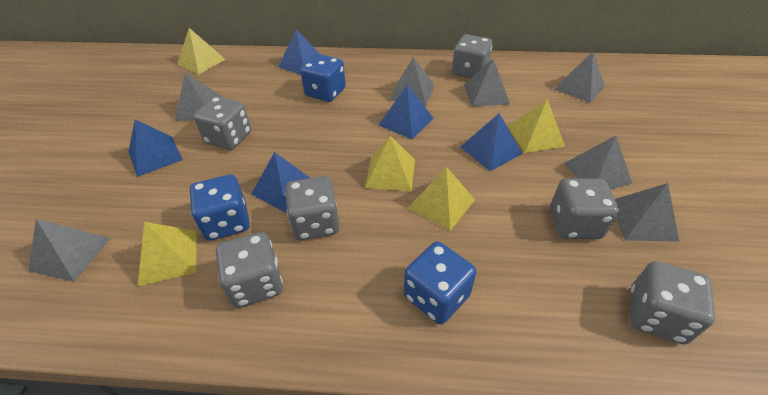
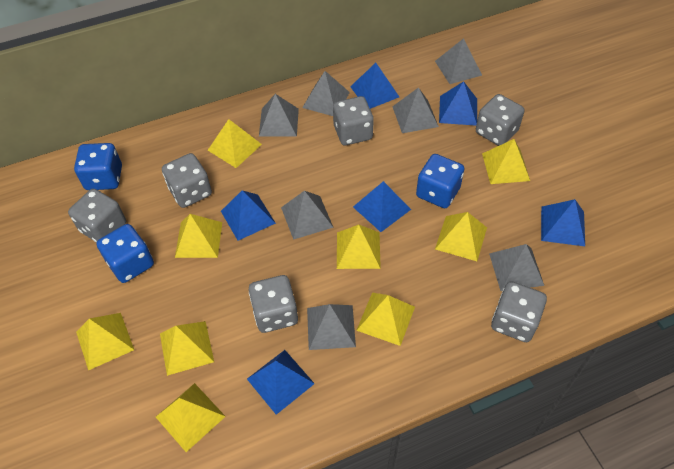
blue pyramid: 5 -> 6
yellow pyramid: 5 -> 9

